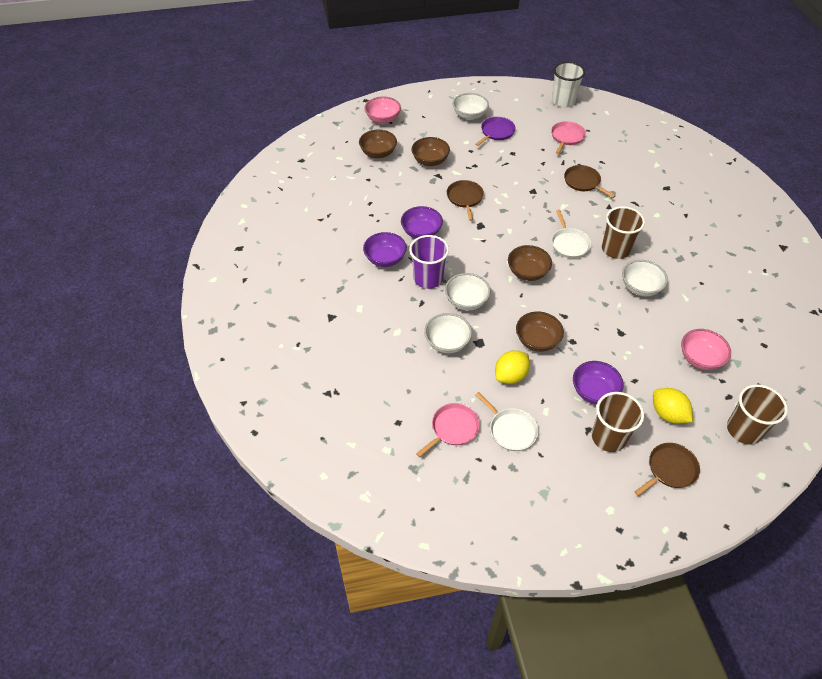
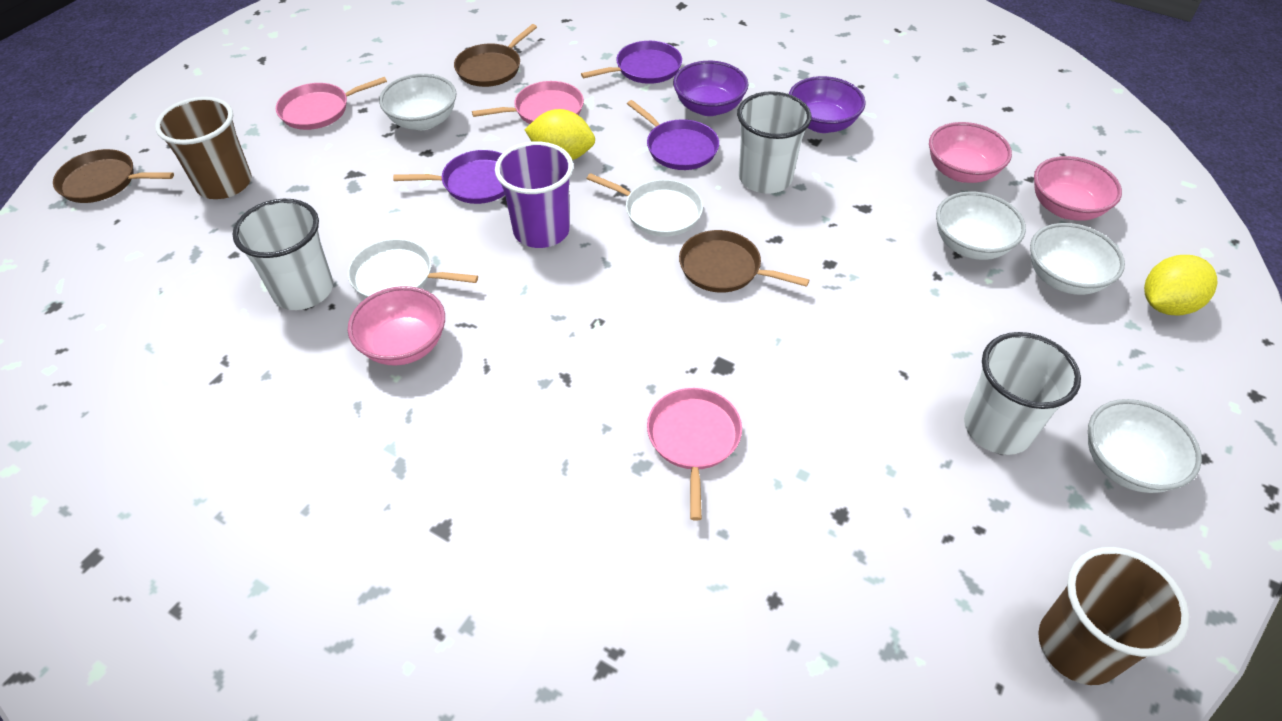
brown bowl: 4 -> 0
brown cup: 3 -> 2
pink bowl: 2 -> 3
pink pan: 2 -> 3
purple bowl: 3 -> 2
purple pan: 1 -> 3
white cup: 1 -> 3

